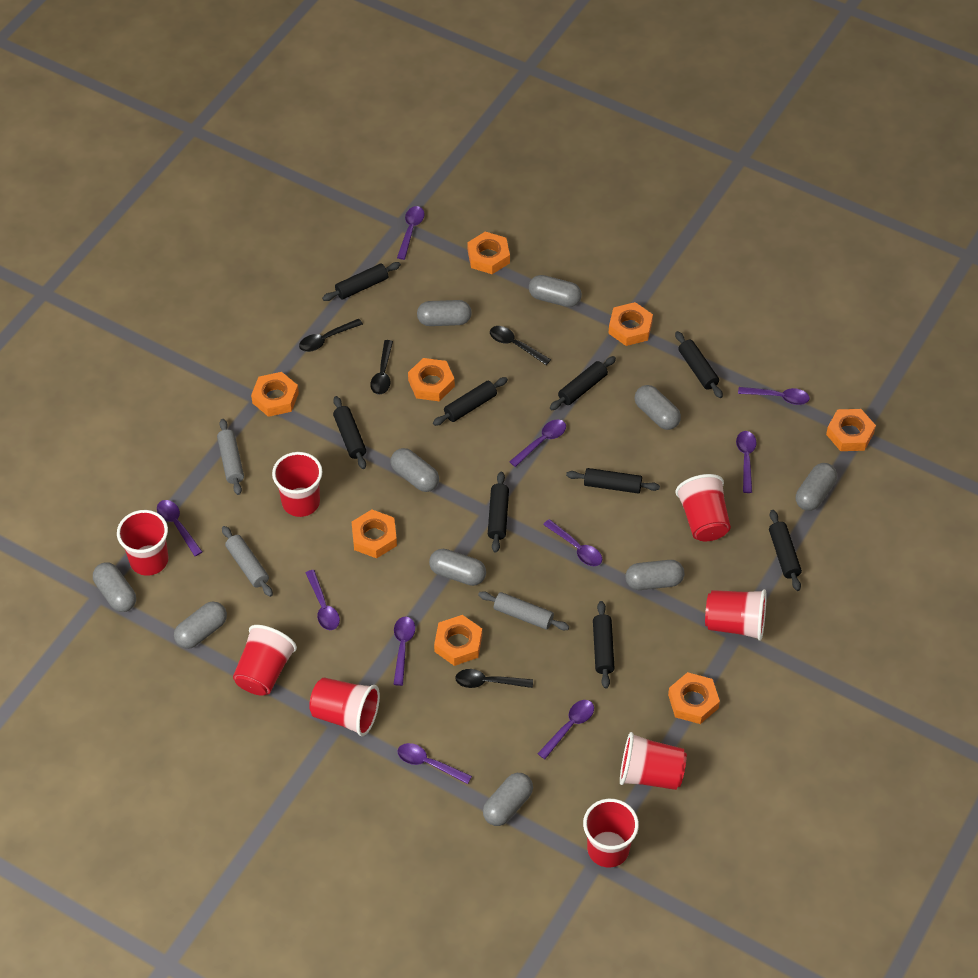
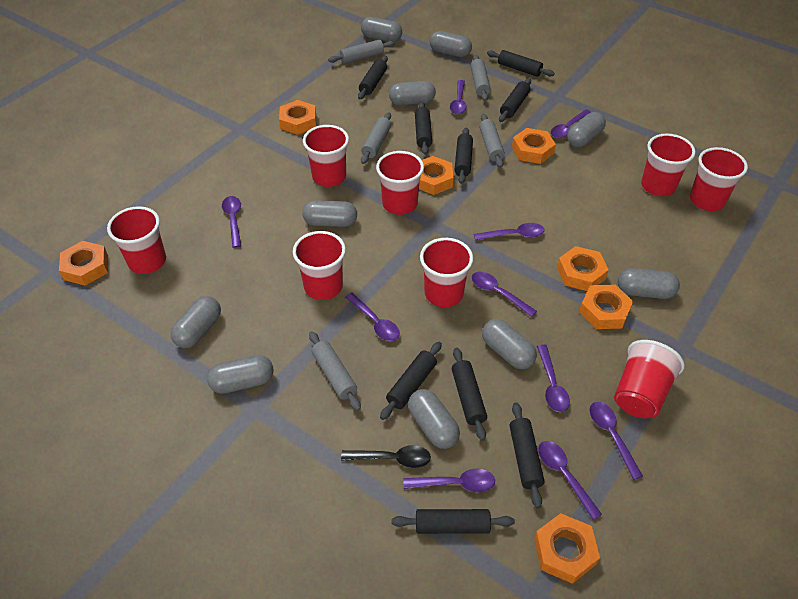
black spoon: 4 -> 1
grey rolling pin: 3 -> 5
orange nut: 8 -> 7

